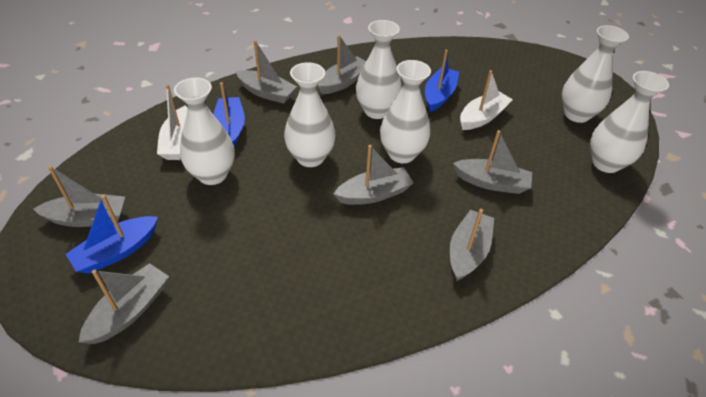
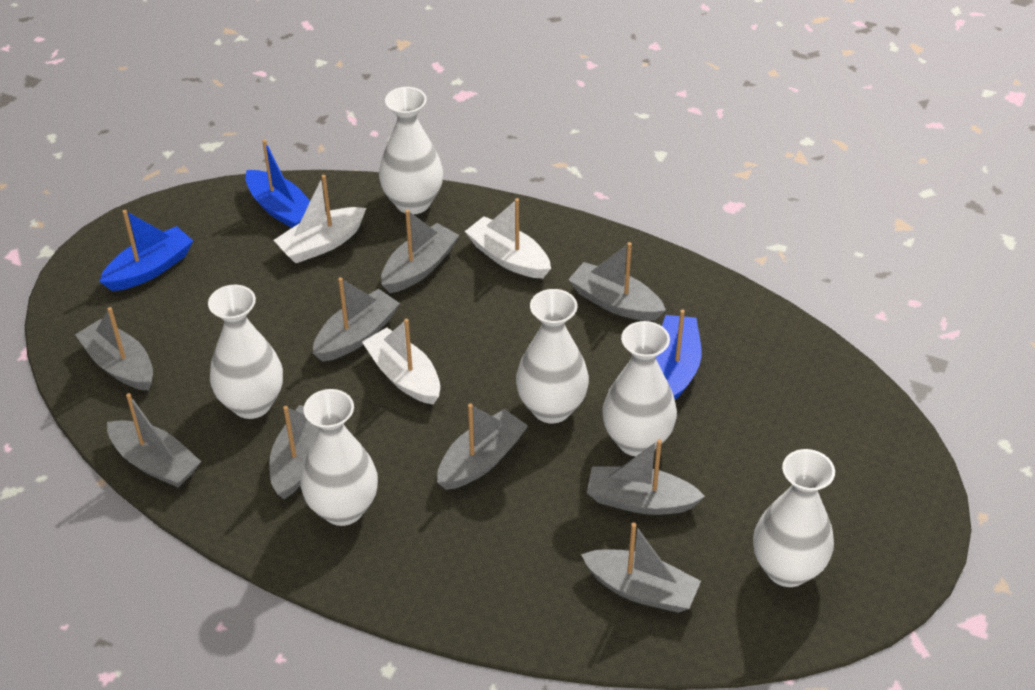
grey boat: 7 -> 9
white boat: 2 -> 3

